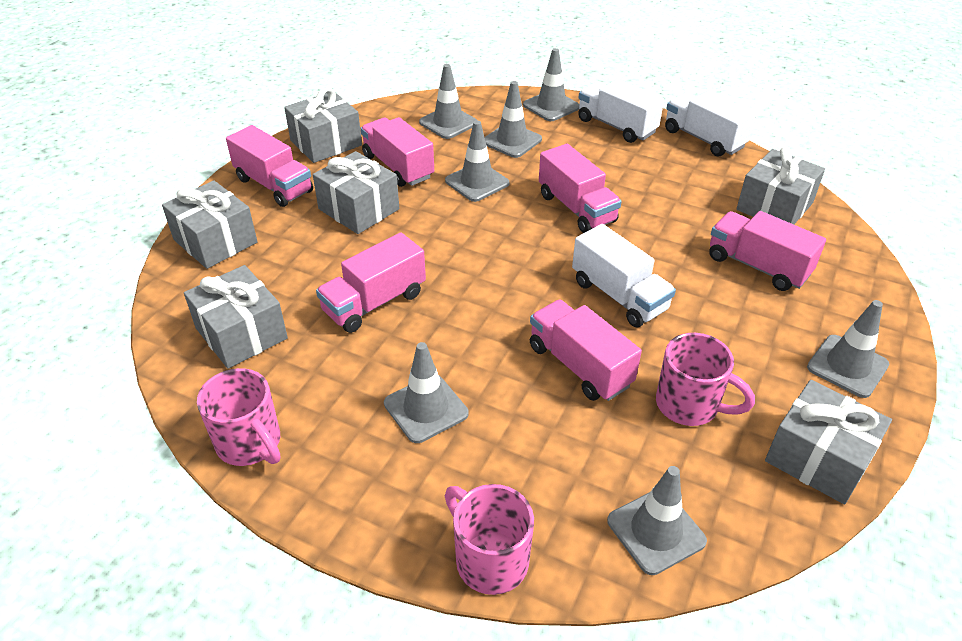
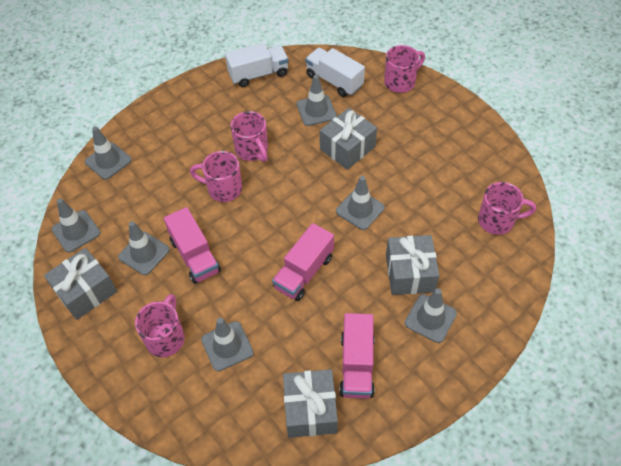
grey gift: 6 -> 4
pink mug: 3 -> 5
pink truck: 6 -> 3
white truck: 3 -> 2

